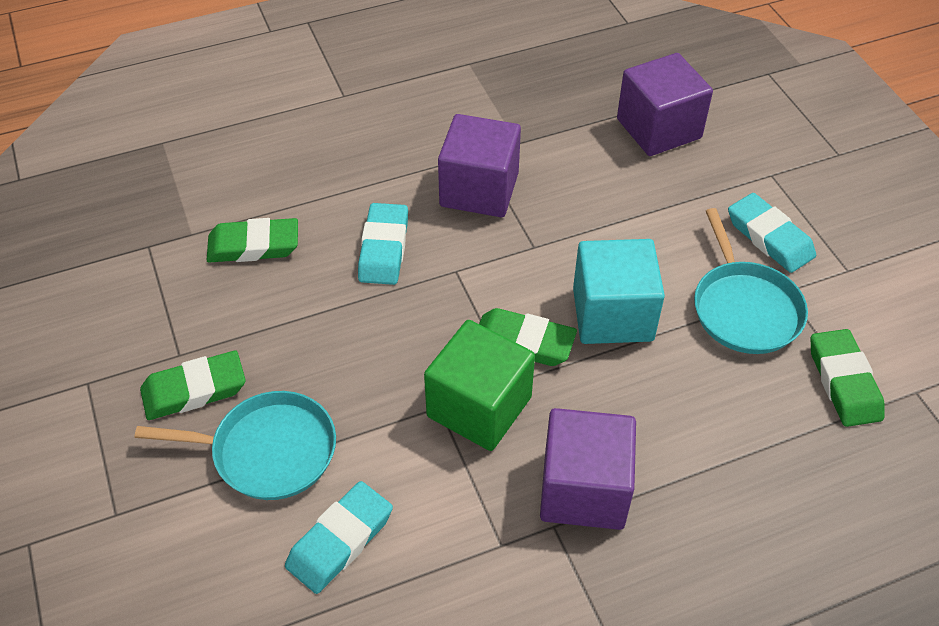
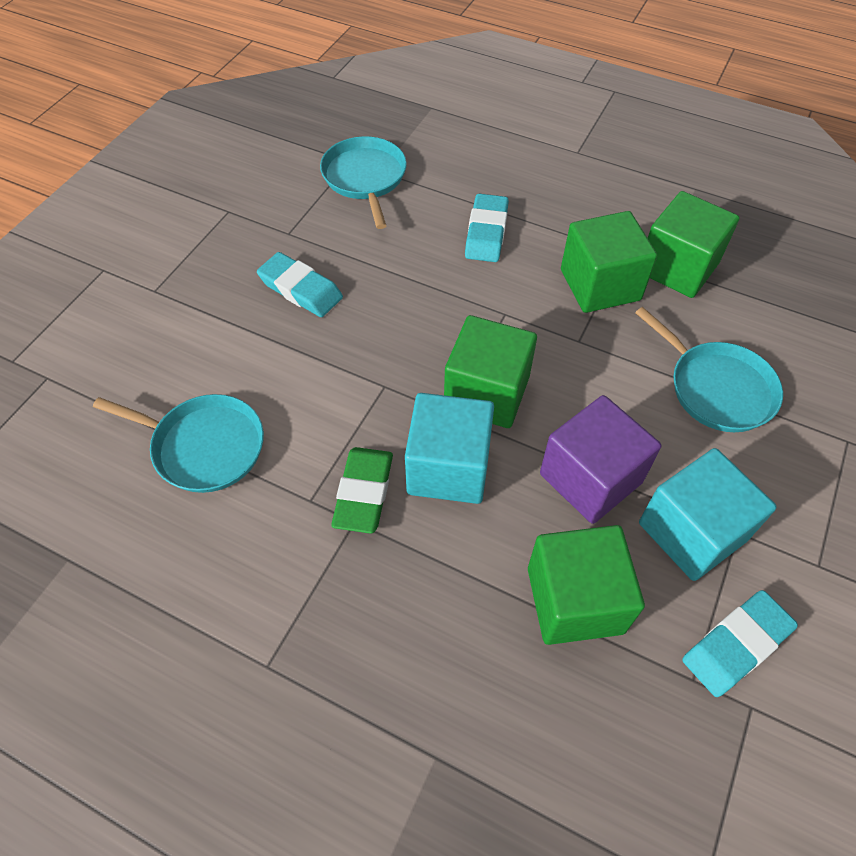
green cube: 1 -> 4
green eraser: 4 -> 1
purple cube: 3 -> 1
turquoise cube: 1 -> 2
turquoise pan: 2 -> 3

